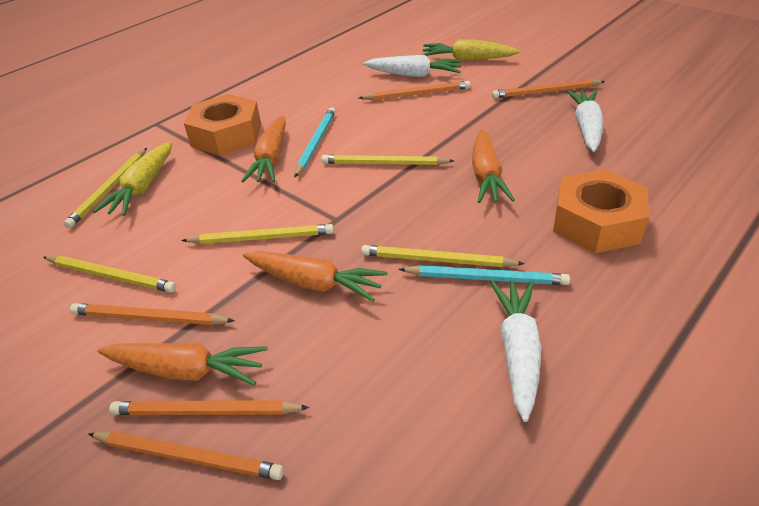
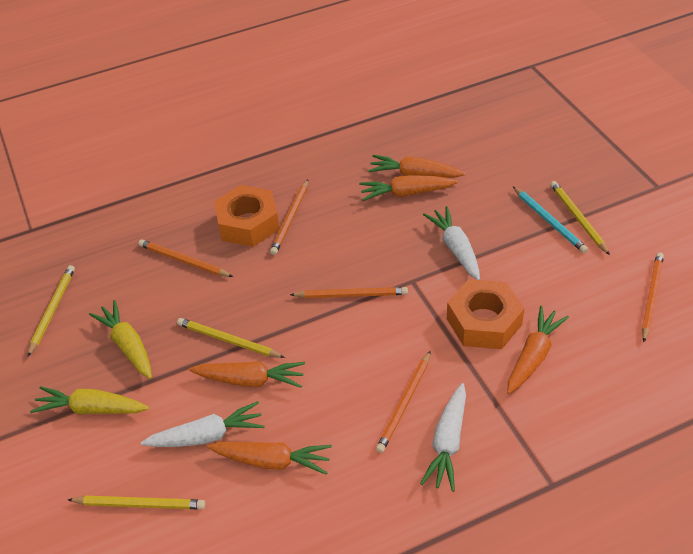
orange carrot: 4 -> 5
turquoise pencil: 2 -> 1
yellow pencil: 5 -> 4

